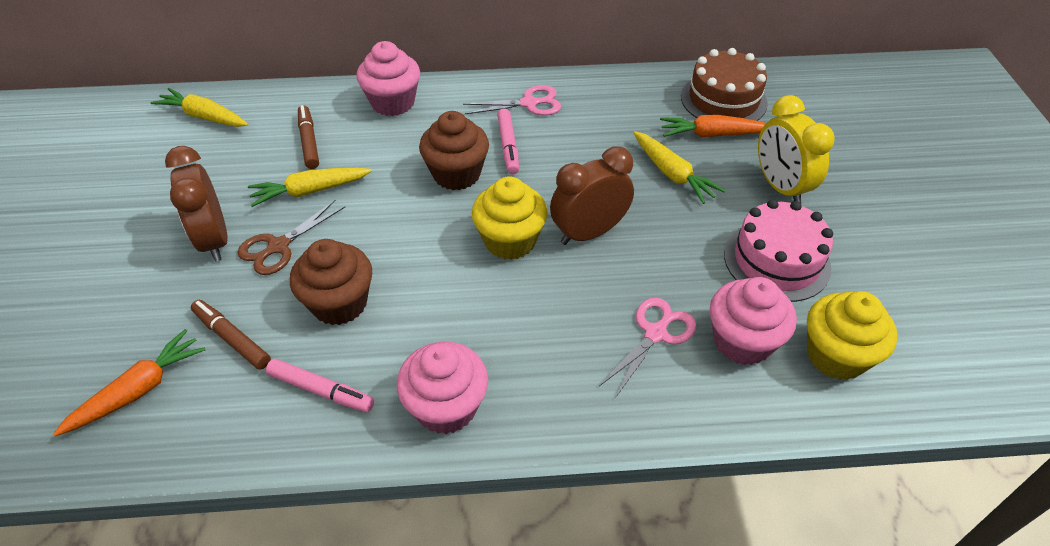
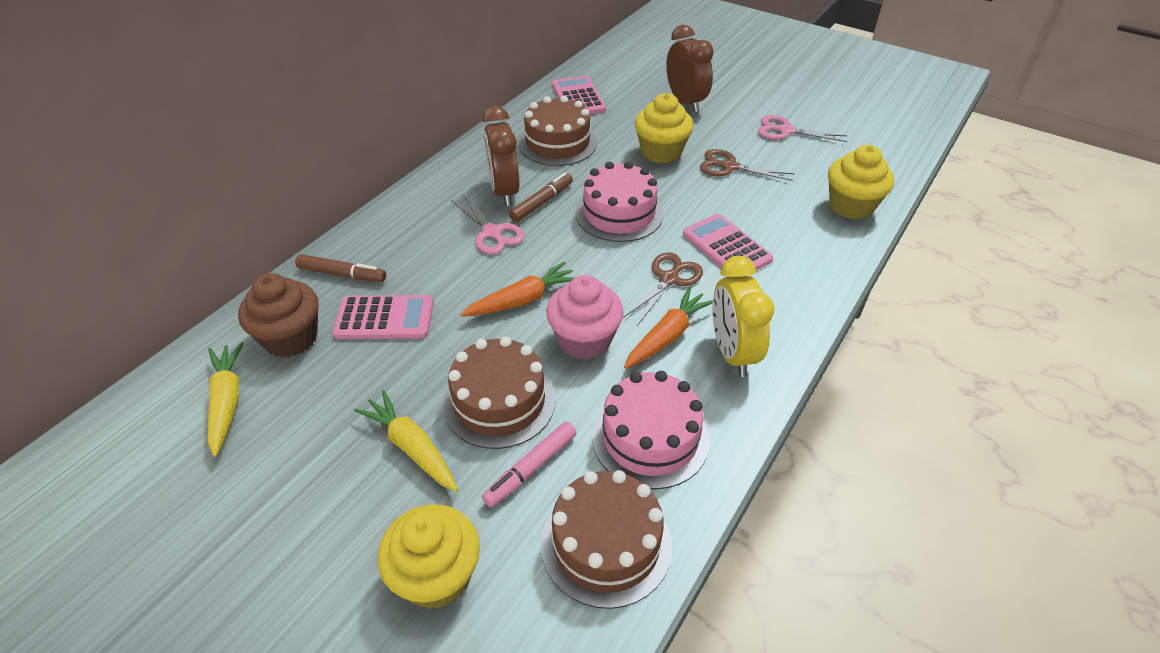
brown cake: 1 -> 3
brown cupcake: 2 -> 1
brown scissors: 1 -> 2
pink cake: 1 -> 2
pink calculator: 0 -> 3
pink cupcake: 3 -> 1
pink marker: 2 -> 1
yellow carrot: 3 -> 2
yellow cupcake: 2 -> 3

